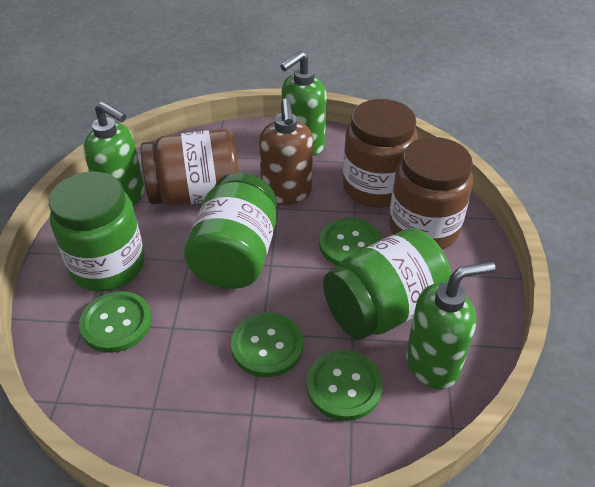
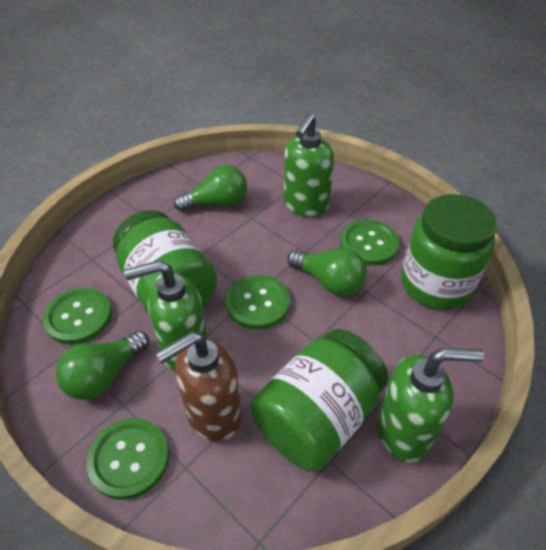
brown jar: 3 -> 0
green light bulb: 0 -> 3

